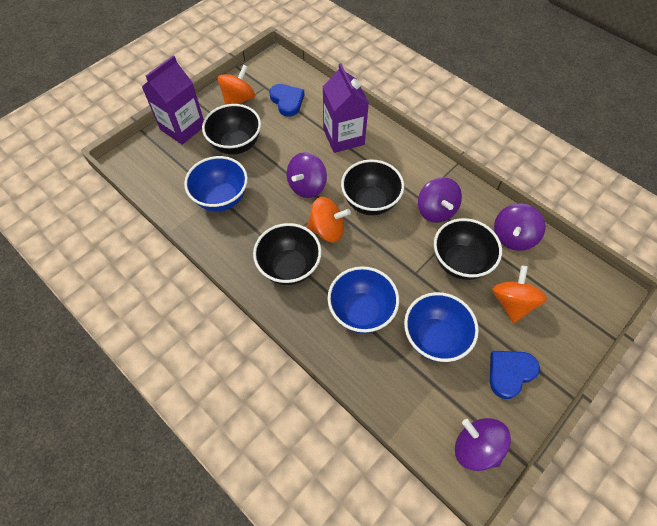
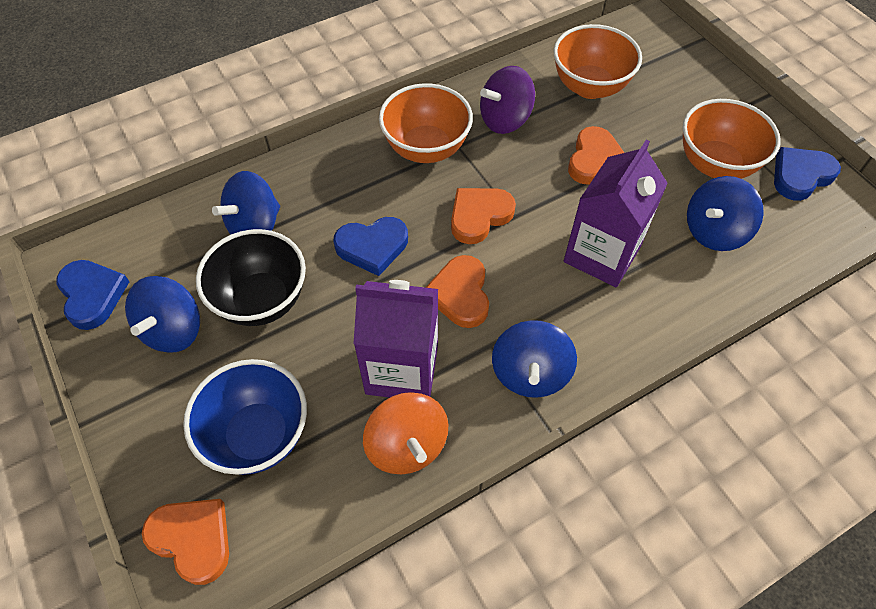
black bowl: 4 -> 1
blue bowl: 3 -> 1
blue heart: 2 -> 3
blue spinning top: 0 -> 4
orange bowl: 0 -> 3
orange heart: 0 -> 4
orange spinning top: 3 -> 1
purple spinning top: 4 -> 1

